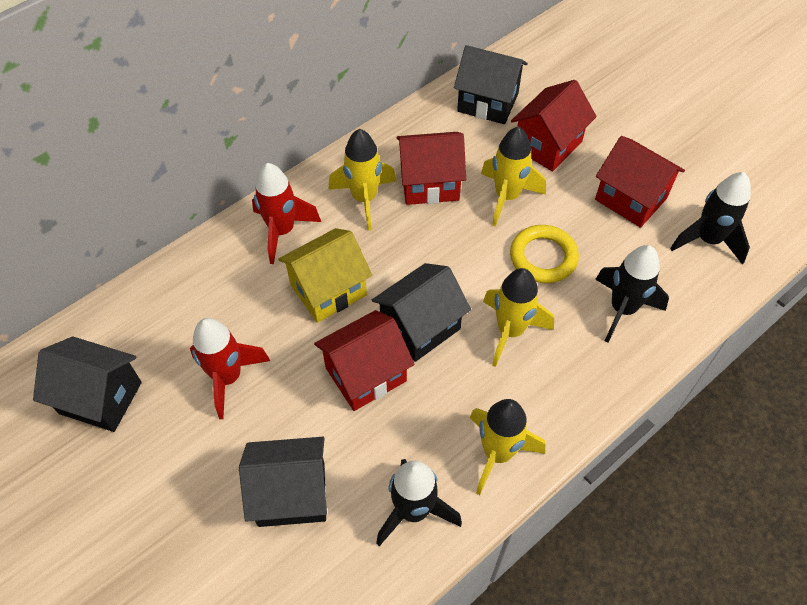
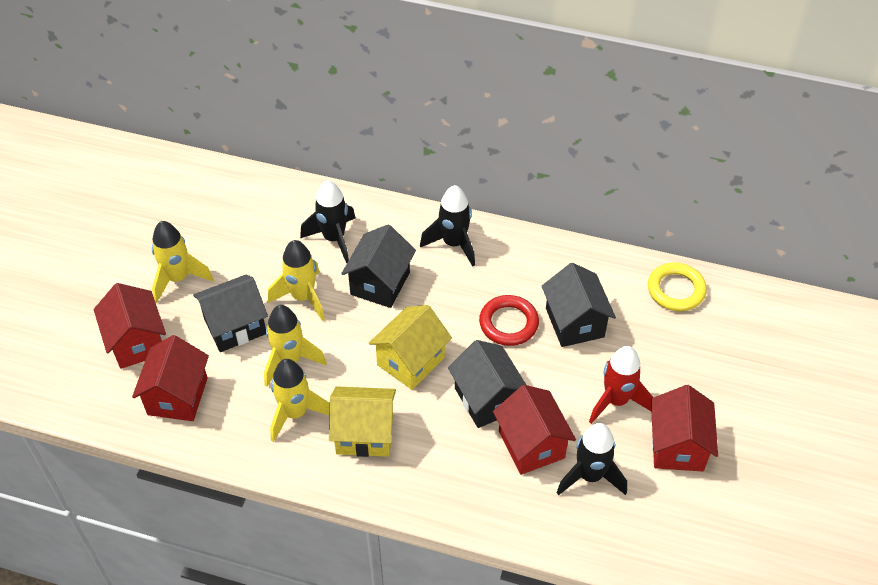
red ring: 0 -> 1
red rocket: 2 -> 1
yellow house: 1 -> 2

